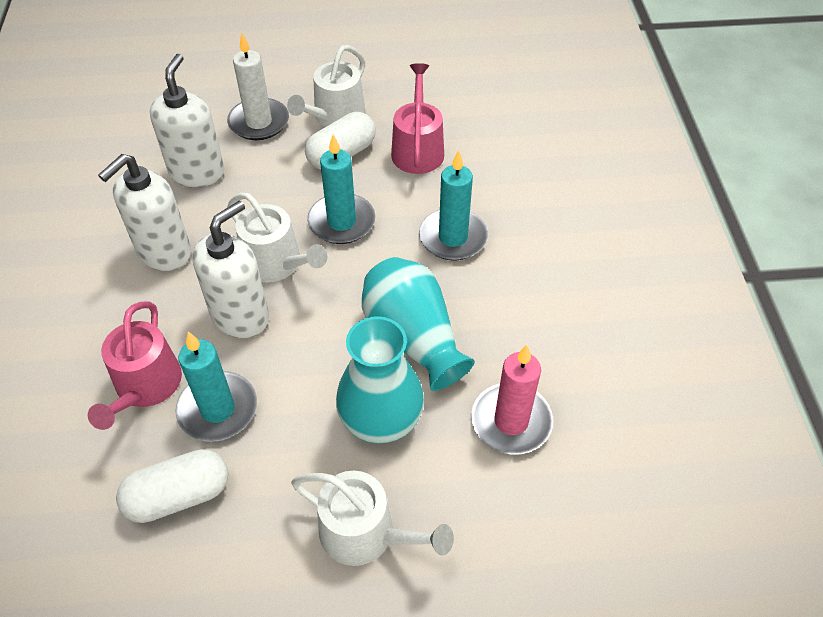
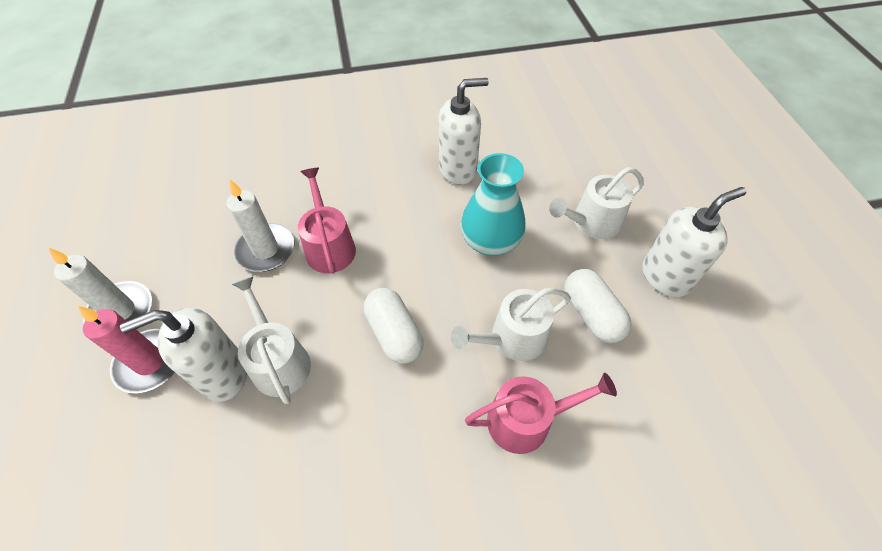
turquoise candle: 3 -> 0
turquoise vase: 2 -> 1
white candle: 1 -> 2

